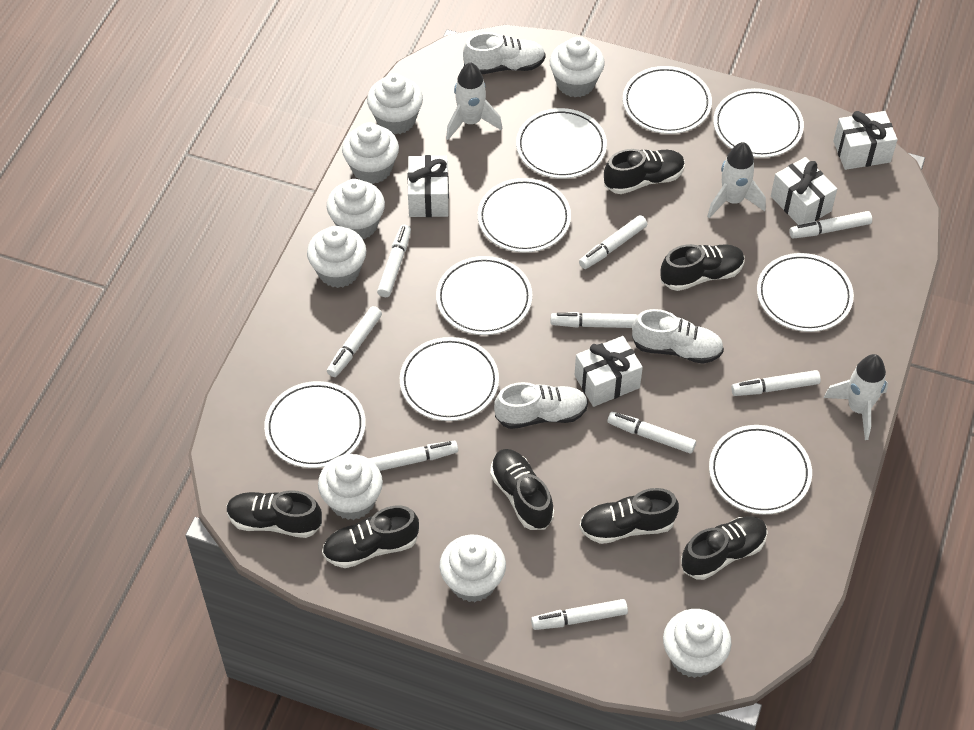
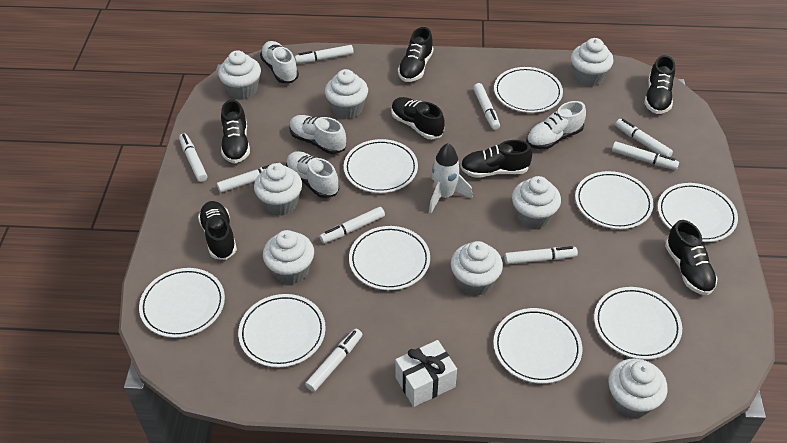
white gift: 4 -> 1
white rocket: 3 -> 1
white shoe: 3 -> 4

